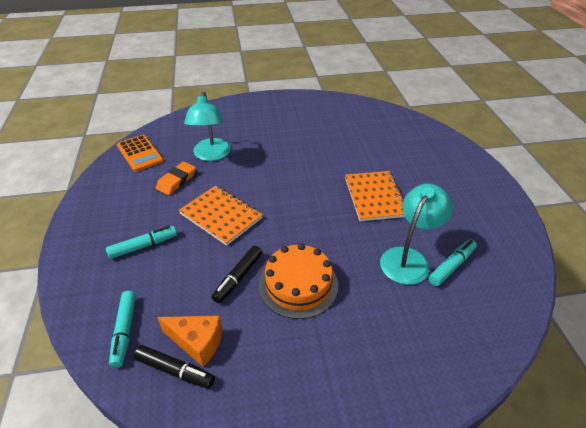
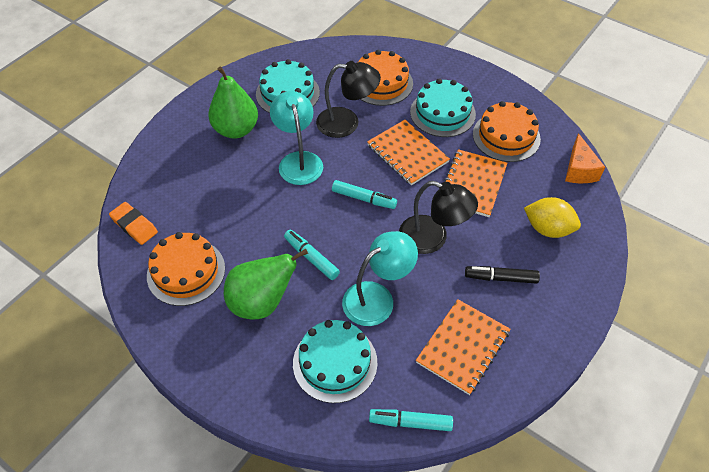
black lamp: 0 -> 2
black marker: 2 -> 1
green pear: 0 -> 2
orange cake: 1 -> 3
orange calculator: 1 -> 0
orange notebook: 2 -> 3
turquoise cake: 0 -> 3
yellow lemon: 0 -> 1

